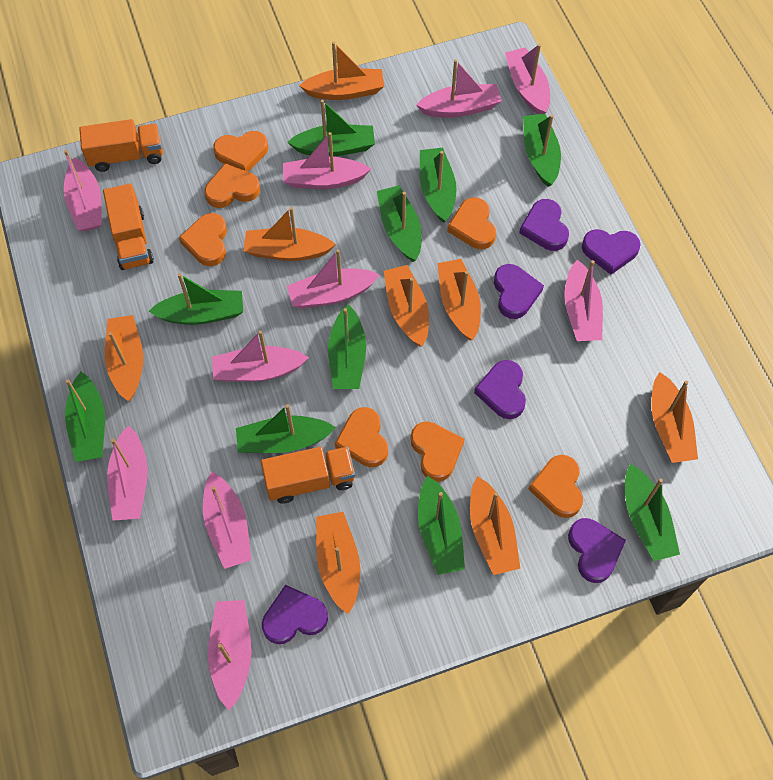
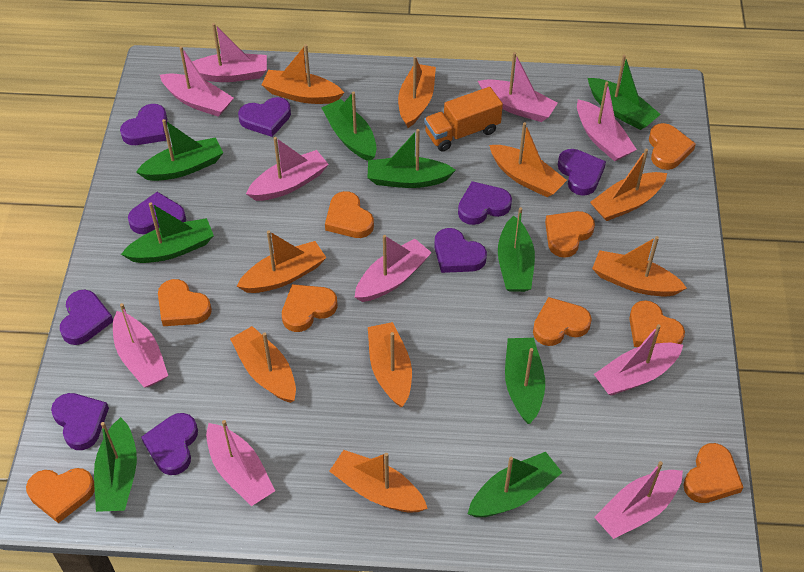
green boat: 10 -> 9
orange boat: 8 -> 9
orange heart: 7 -> 9
orange truck: 3 -> 1
purple heart: 6 -> 9

